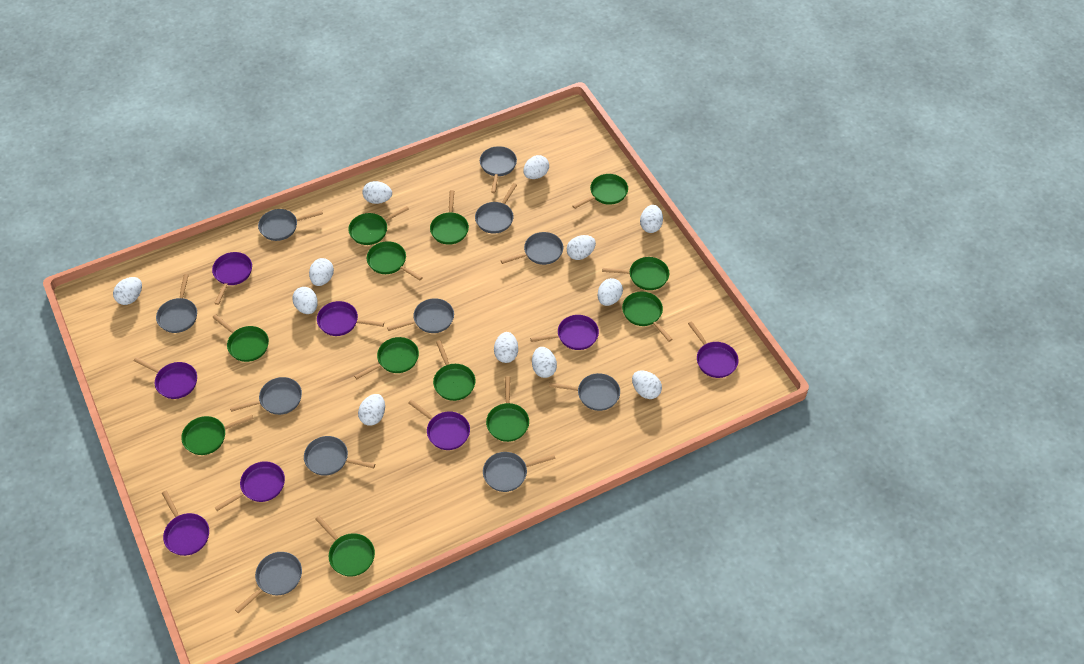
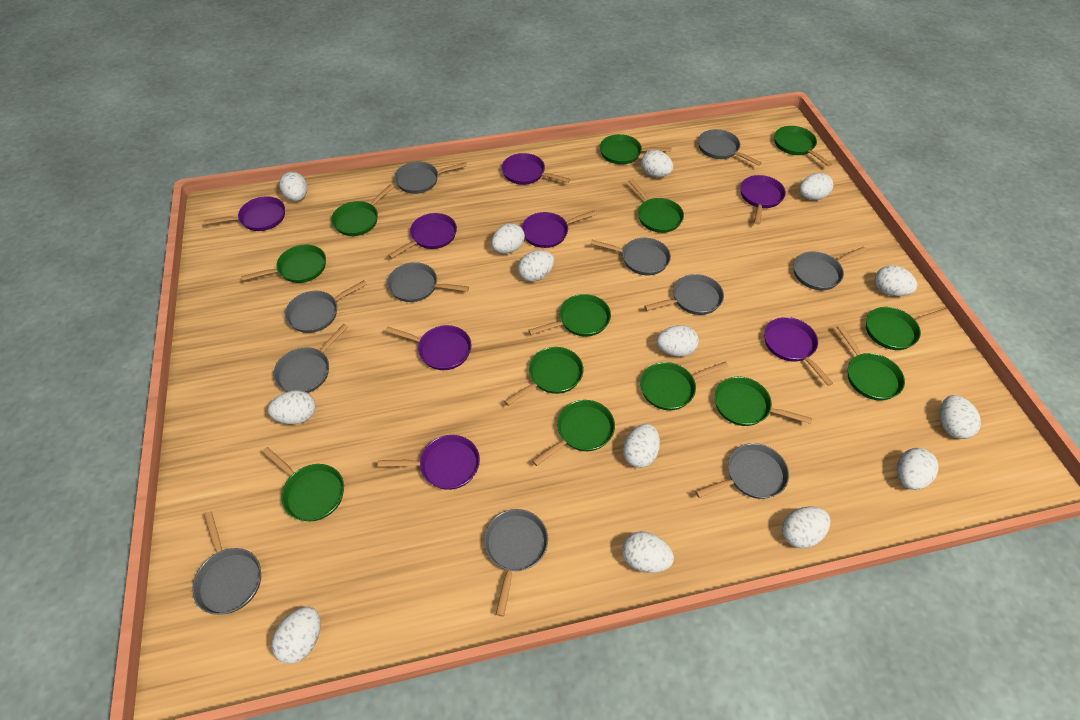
green pan: 12 -> 13
white egg: 12 -> 14

